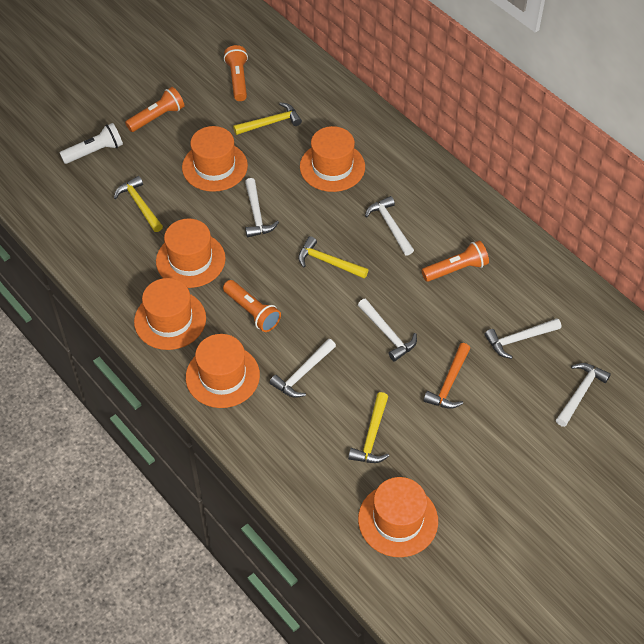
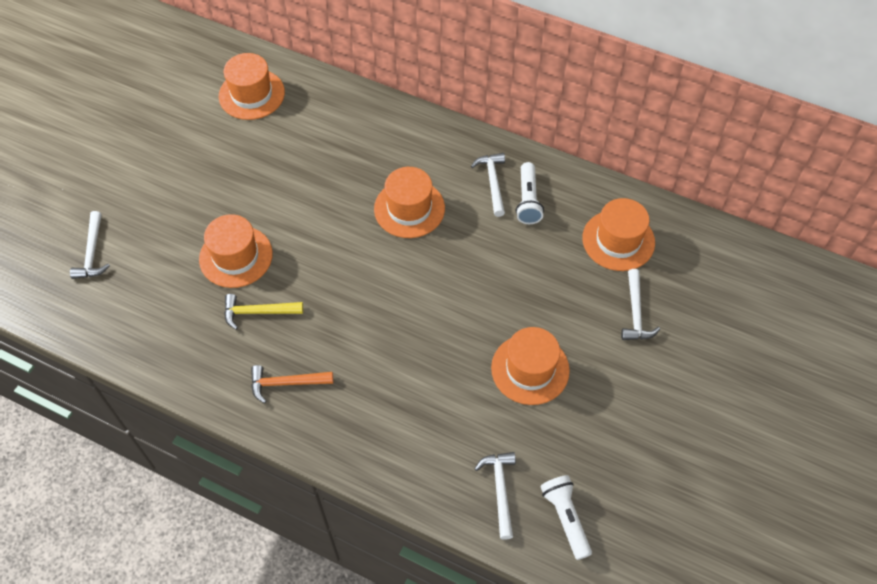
orange flashlight: 4 -> 0
orange hat: 6 -> 5
white flashlight: 1 -> 2
white hammer: 6 -> 4
yellow hammer: 4 -> 1

